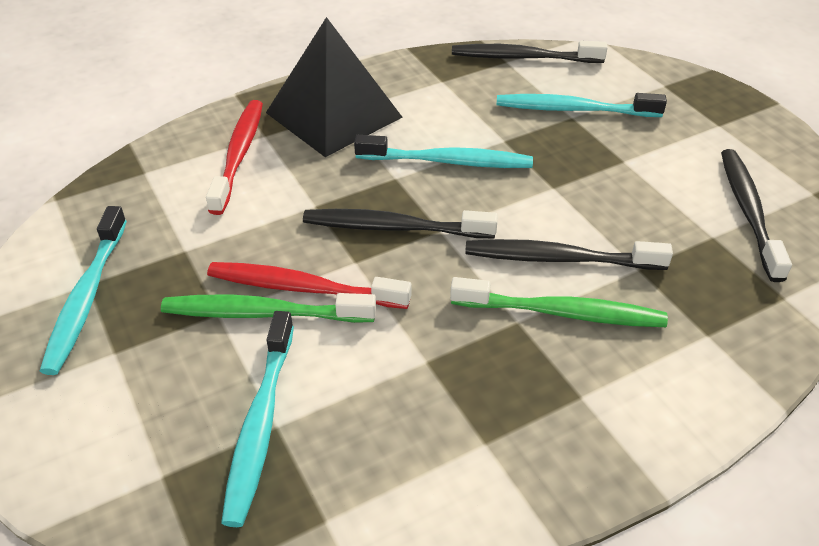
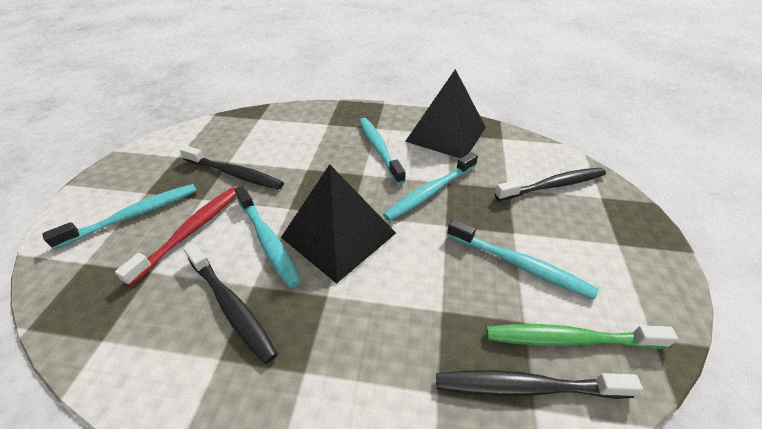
black pyramid: 1 -> 2
green toothbrush: 2 -> 1
red toothbrush: 2 -> 1
turquoise toothbrush: 4 -> 5

